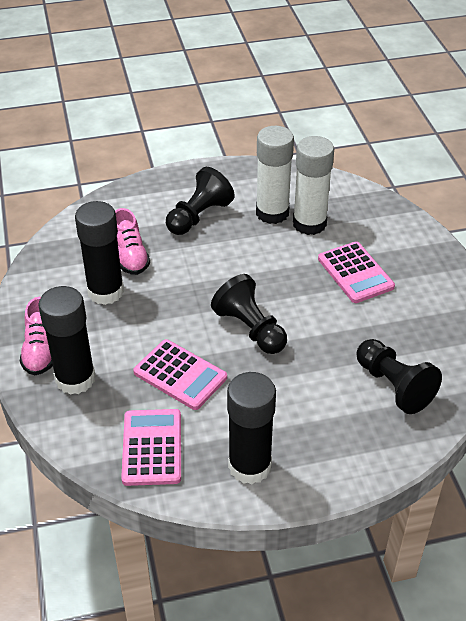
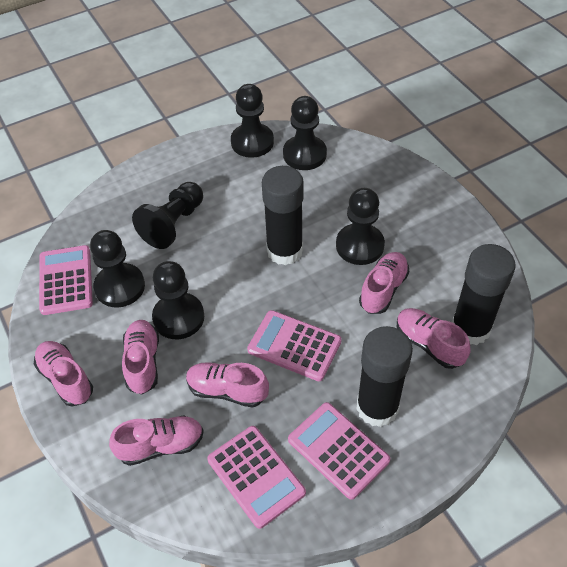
black pawn: 3 -> 6
pink calculator: 3 -> 4
pink shoe: 2 -> 6
white glue stick: 2 -> 0

